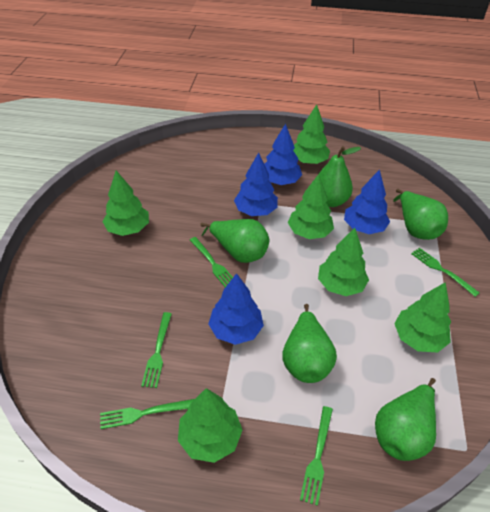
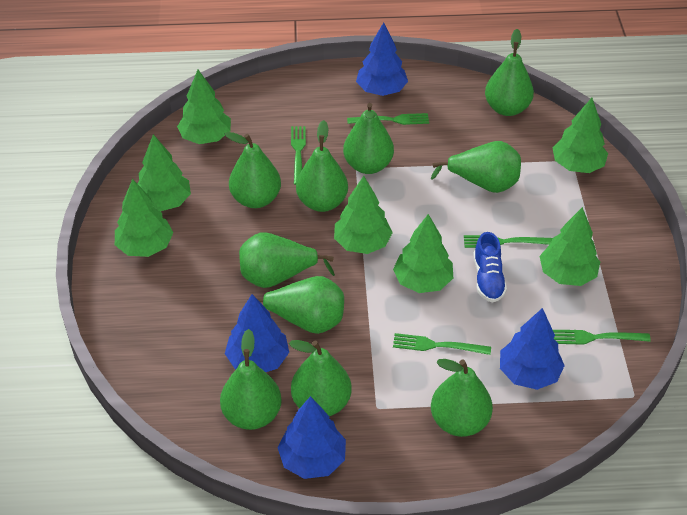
blue shoe: 0 -> 1
green pear: 5 -> 10
green tree: 6 -> 7

